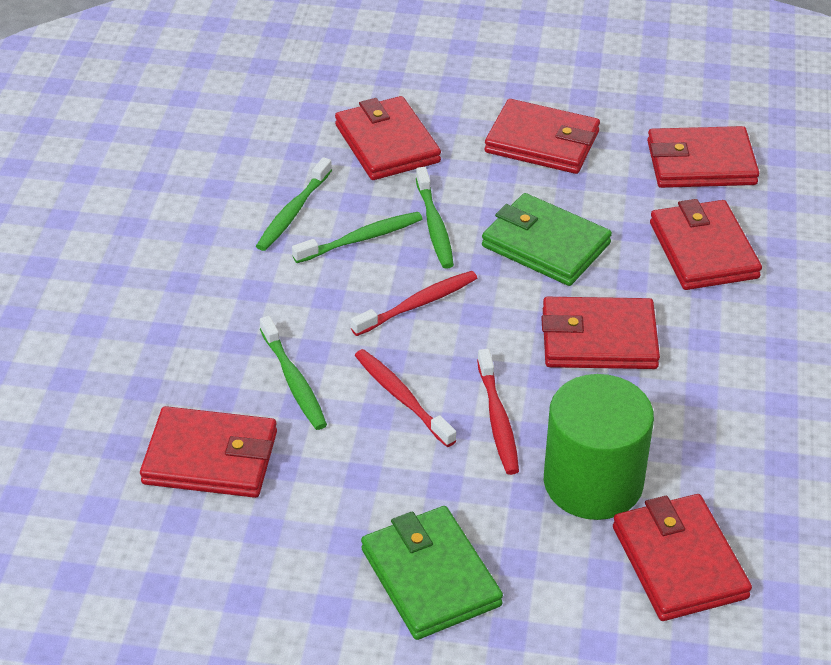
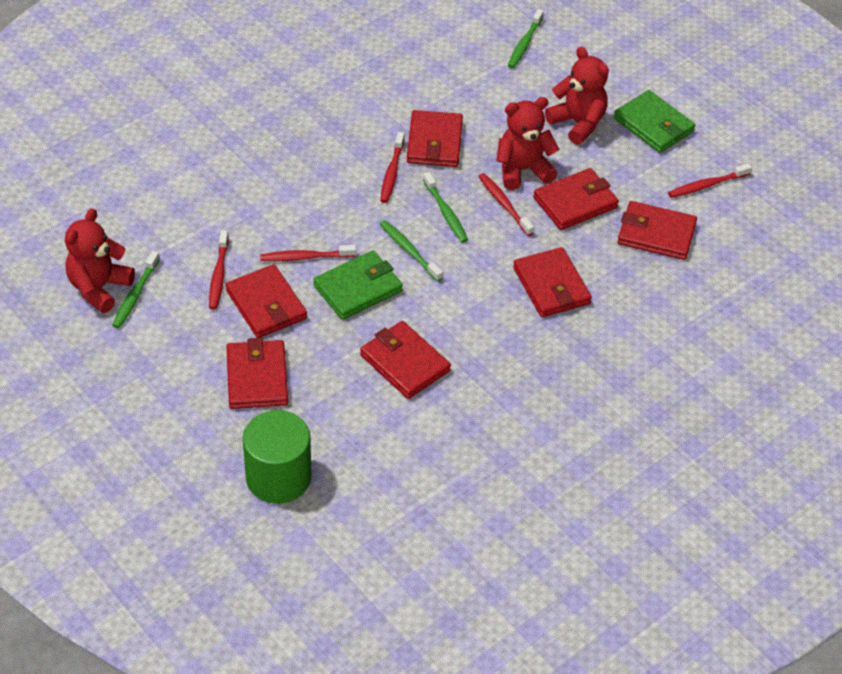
red teddy bear: 0 -> 3
red toothbrush: 3 -> 5

